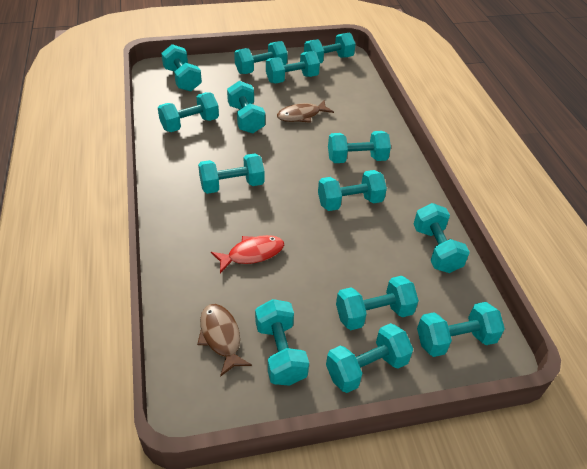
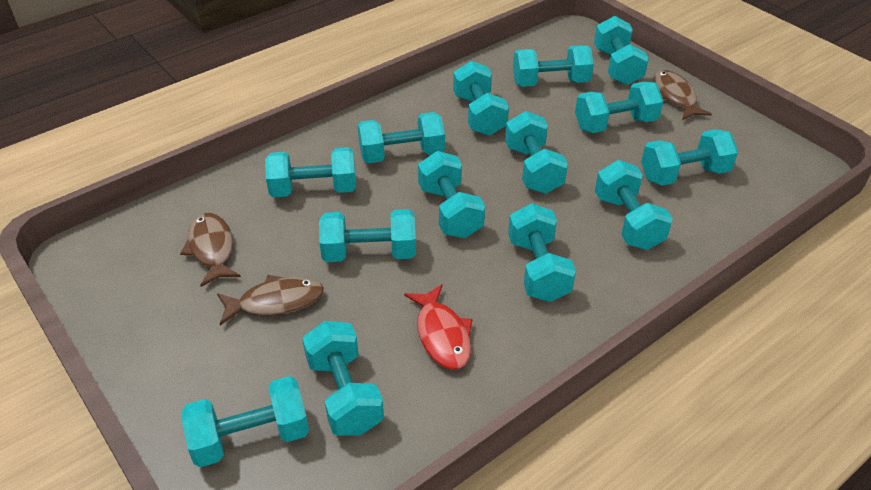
brown fish: 2 -> 3

